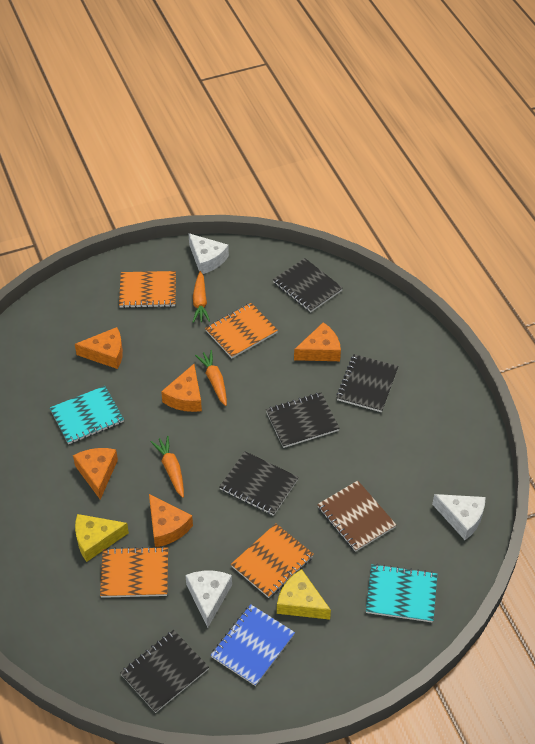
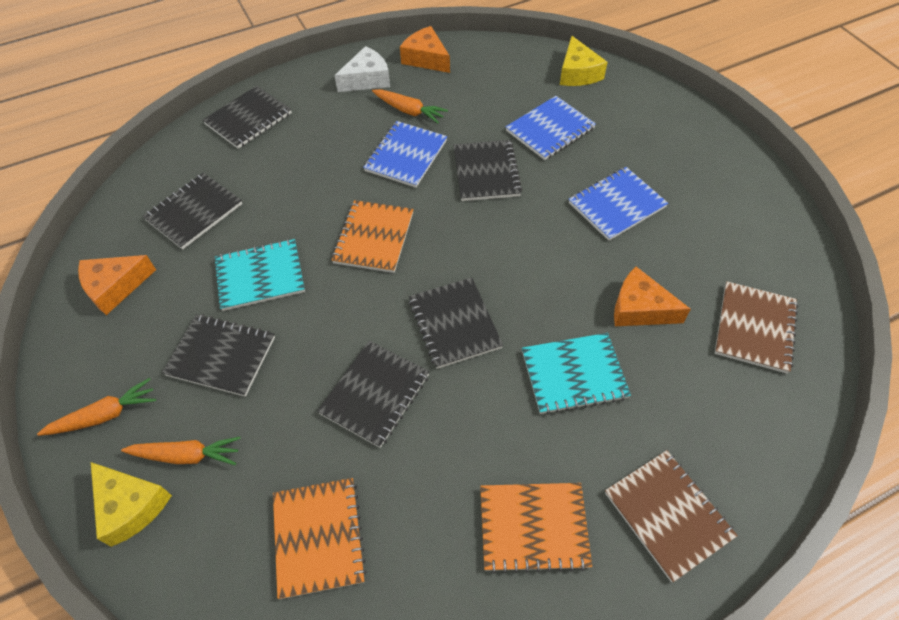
black notebook: 5 -> 6
blue notebook: 1 -> 3
brown notebook: 1 -> 2
orange cheese: 5 -> 3
orange notebook: 4 -> 3
white cheese: 3 -> 1

